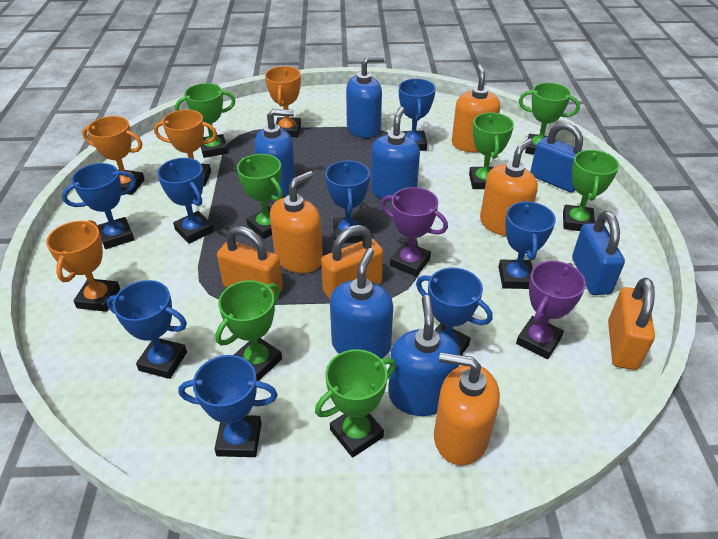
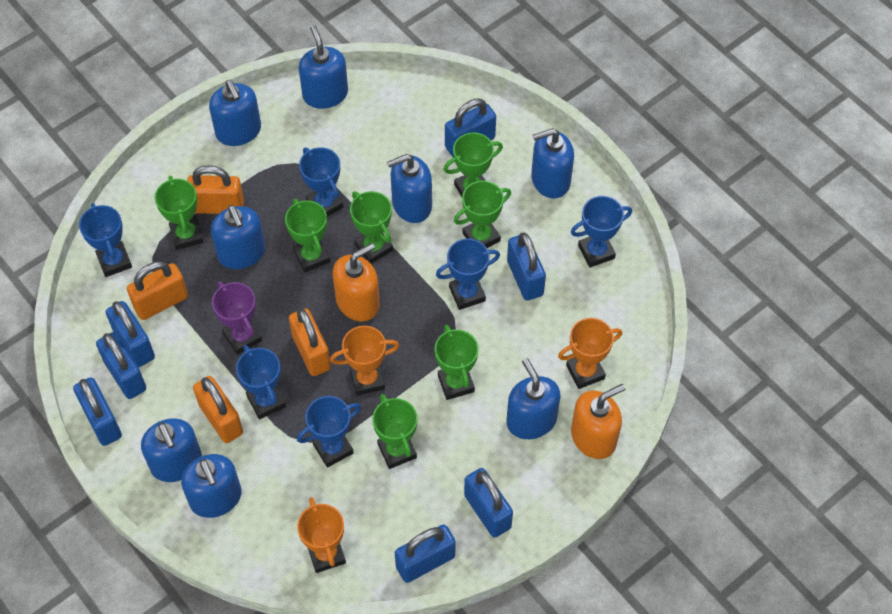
blue padlock: 2 -> 7
blue soap dispenser: 5 -> 8
blue trophy: 8 -> 6
orange padlock: 3 -> 4
orange soap dispenser: 4 -> 2
orange trophy: 4 -> 3
purple trophy: 2 -> 1

